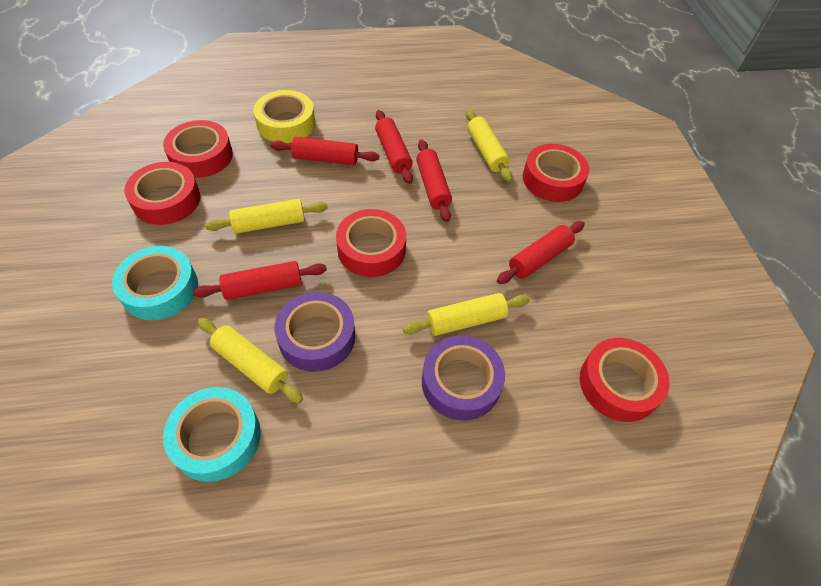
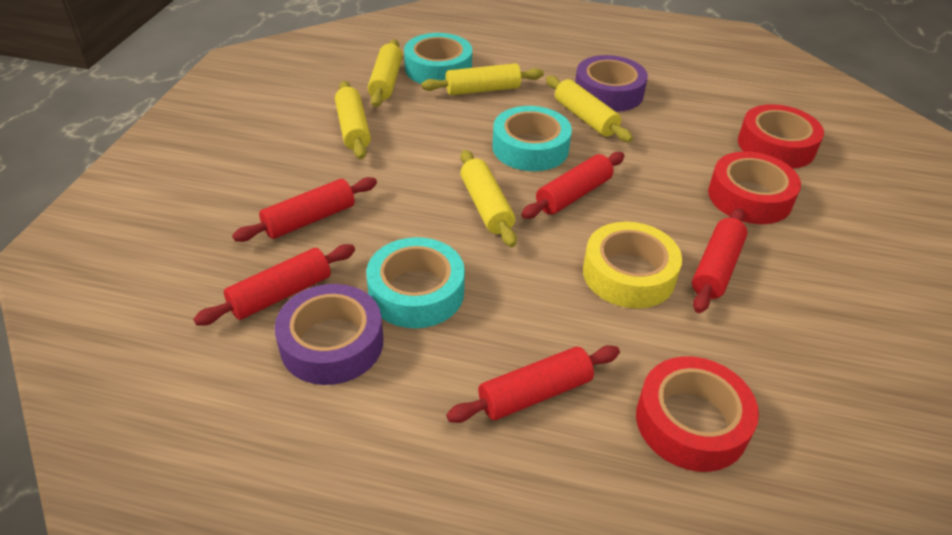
red tape: 5 -> 3
turquoise tape: 2 -> 3
yellow rolling pin: 4 -> 5

